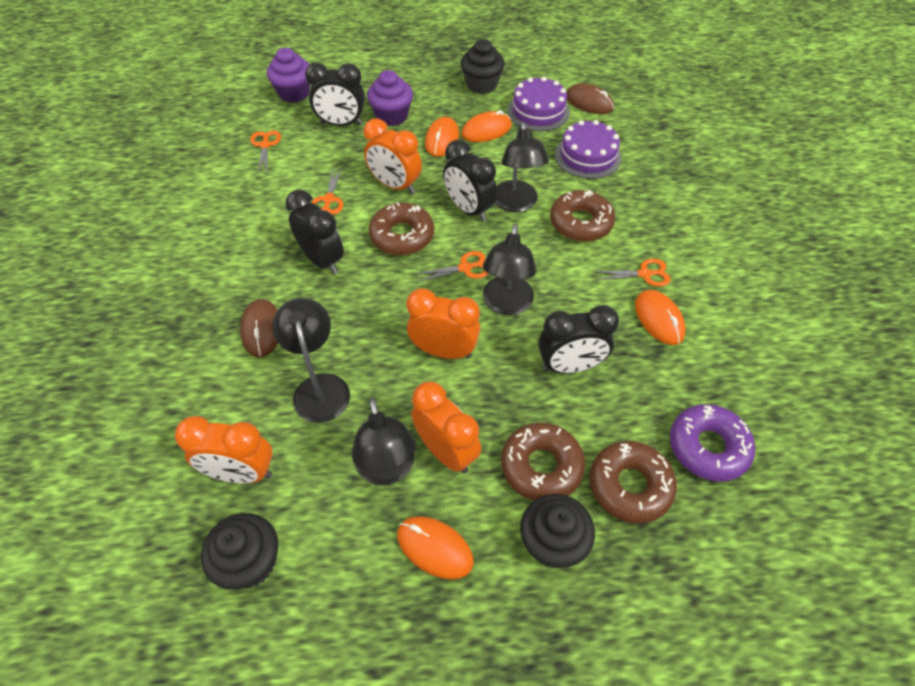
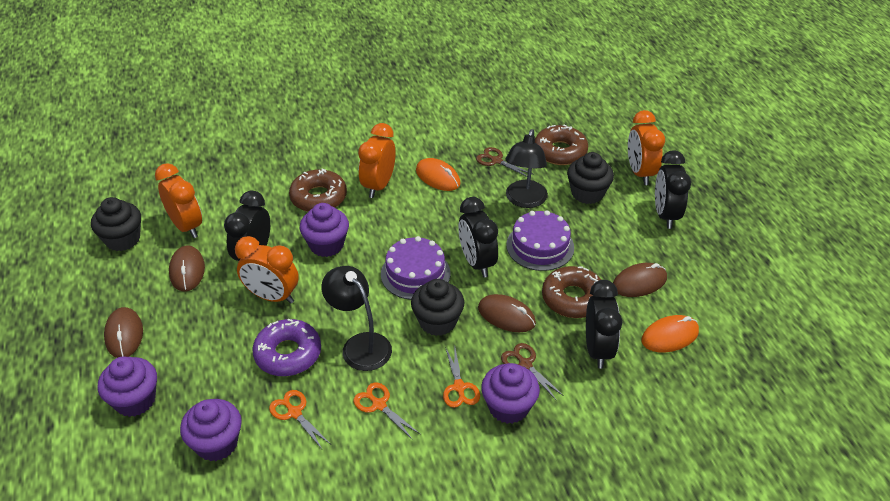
black lamp: 4 -> 2
brown donut: 4 -> 3
brown mouse: 2 -> 4
brown scissors: 0 -> 2
orange mouse: 4 -> 2
orange scissors: 4 -> 3
purple cupcake: 2 -> 4

